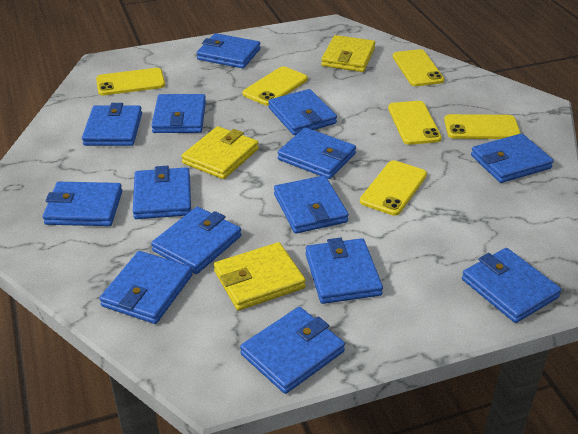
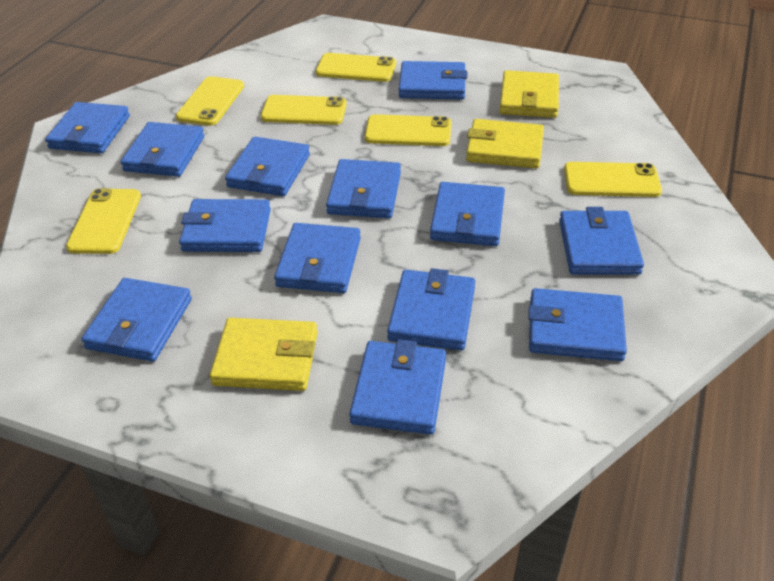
blue wallet: 14 -> 13

